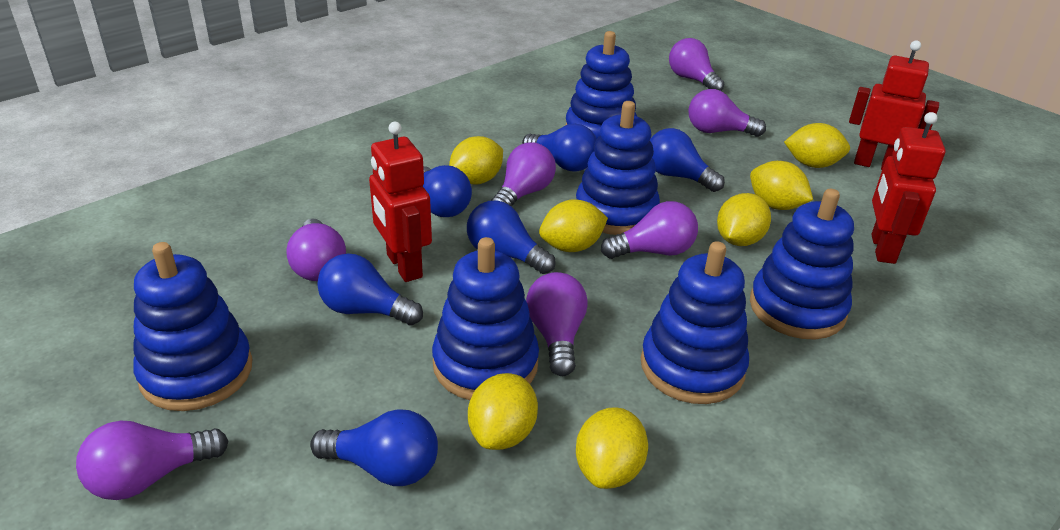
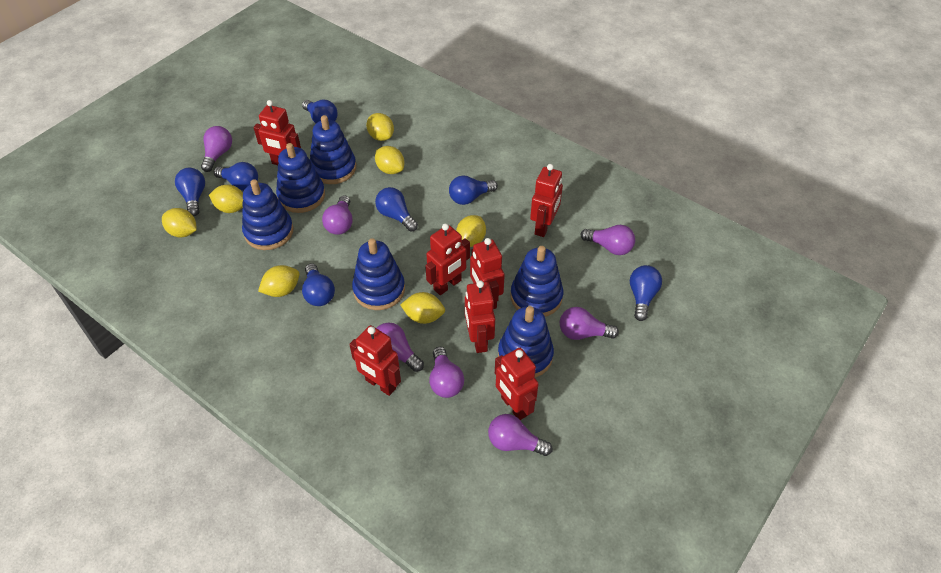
blue light bulb: 6 -> 7
red robot: 3 -> 7

